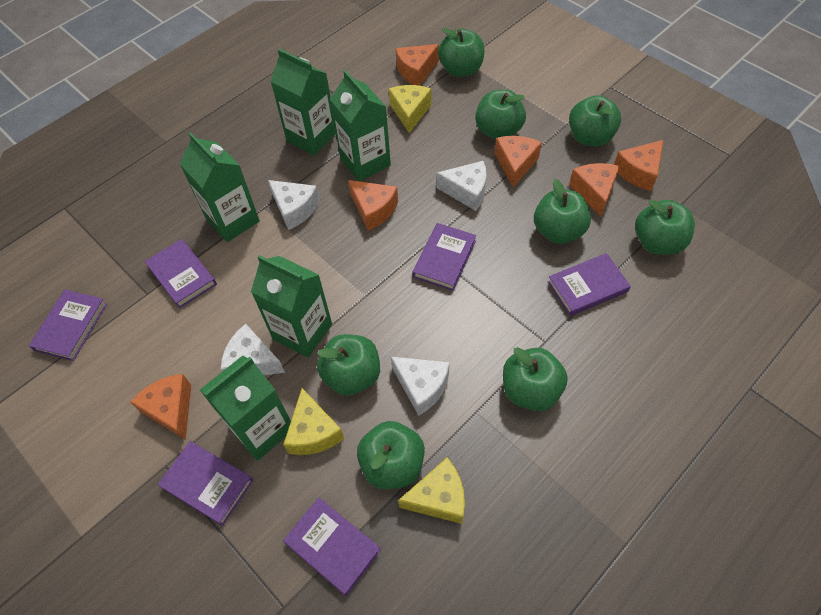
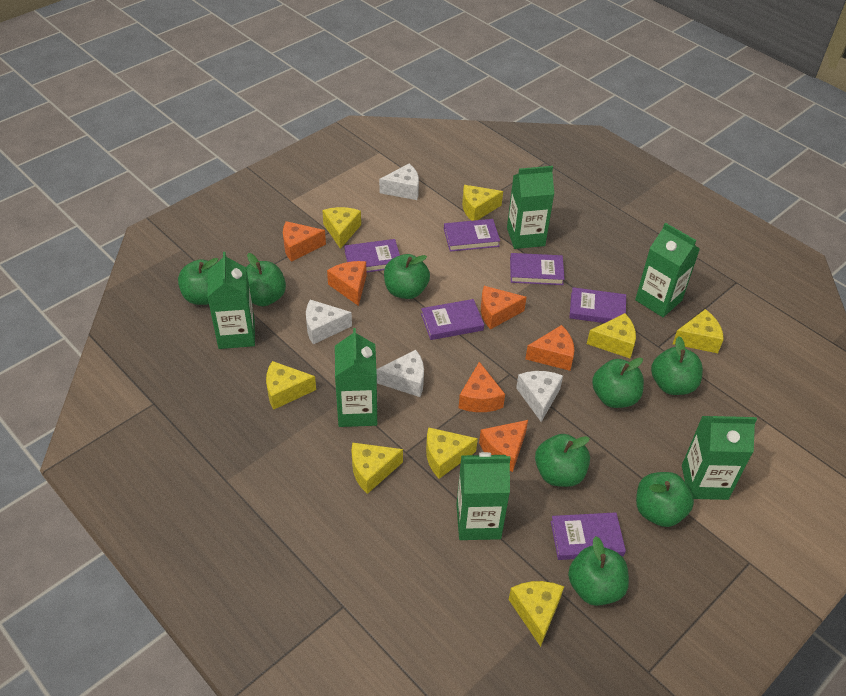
green carton: 5 -> 6
yellow cheese: 3 -> 8

